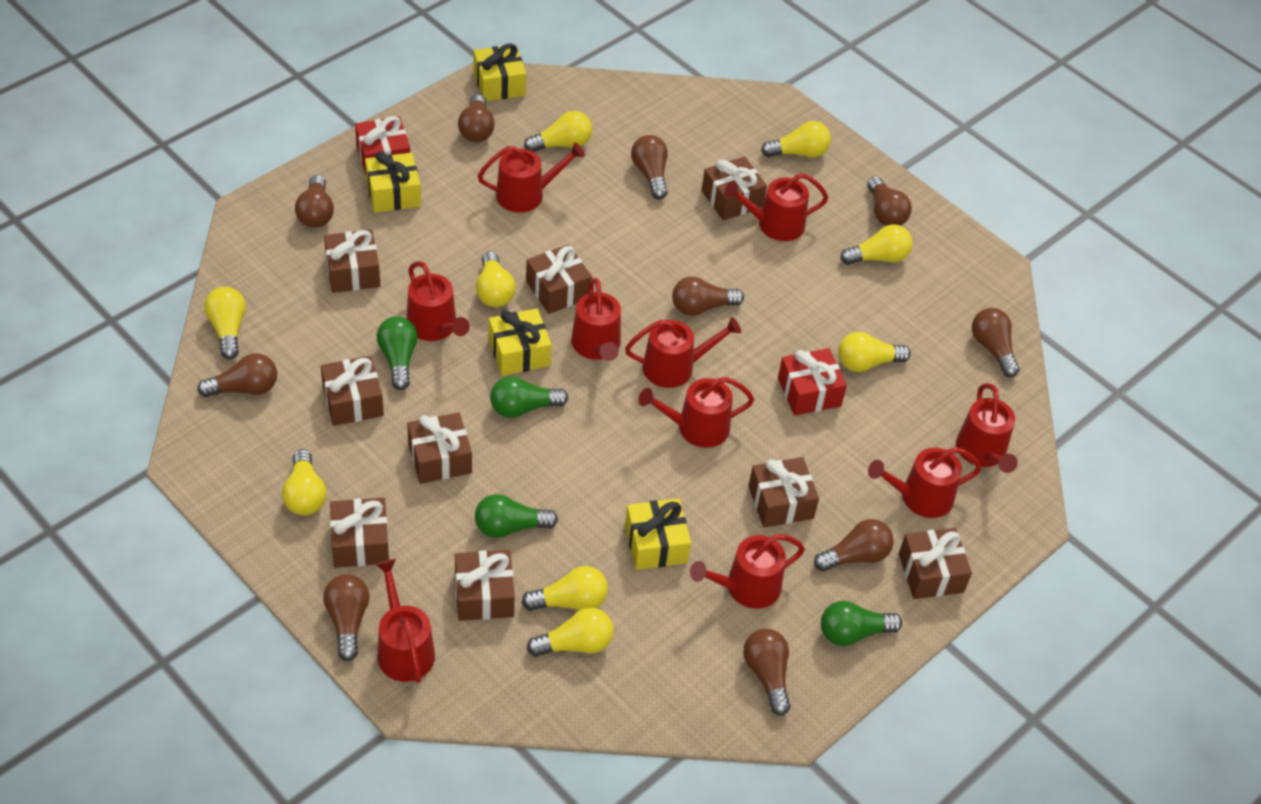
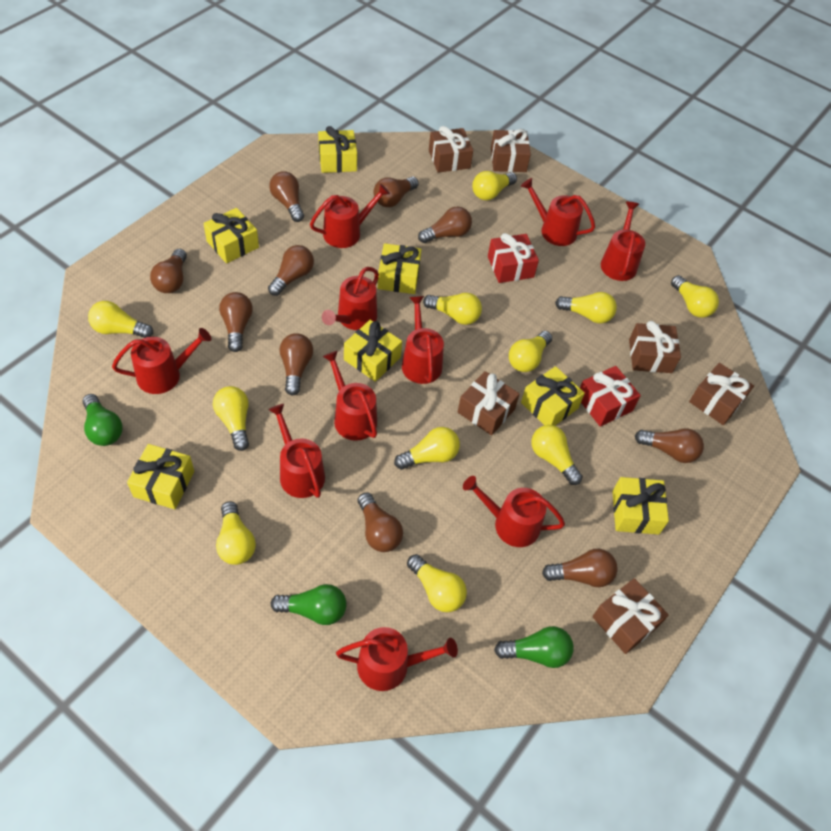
brown gift: 9 -> 6
green light bulb: 4 -> 3
yellow gift: 4 -> 7
yellow light bulb: 9 -> 11

